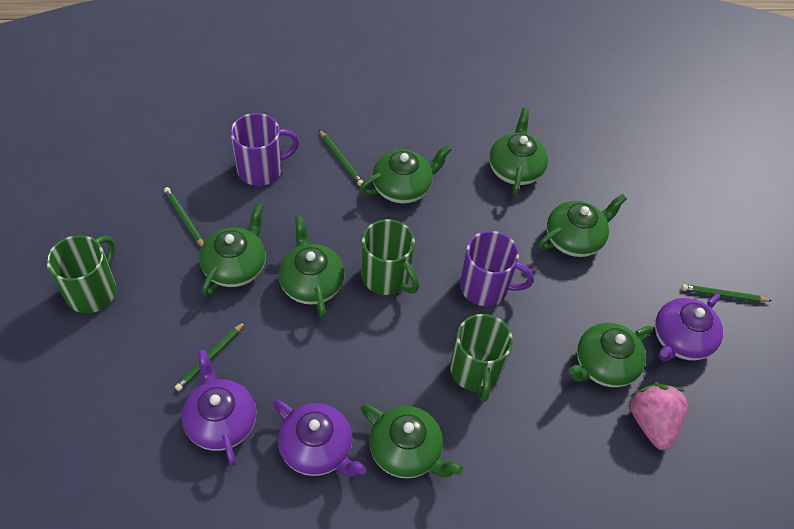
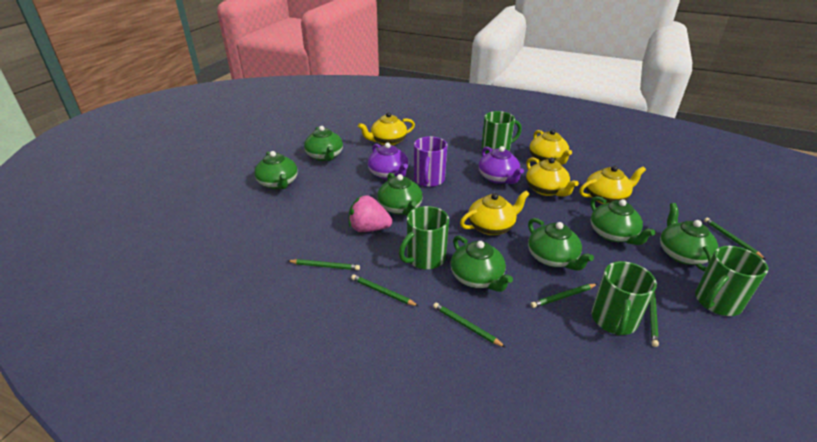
green mug: 3 -> 4
green pencil: 4 -> 6
purple mug: 2 -> 1
purple teapot: 3 -> 2
yellow teapot: 0 -> 5

